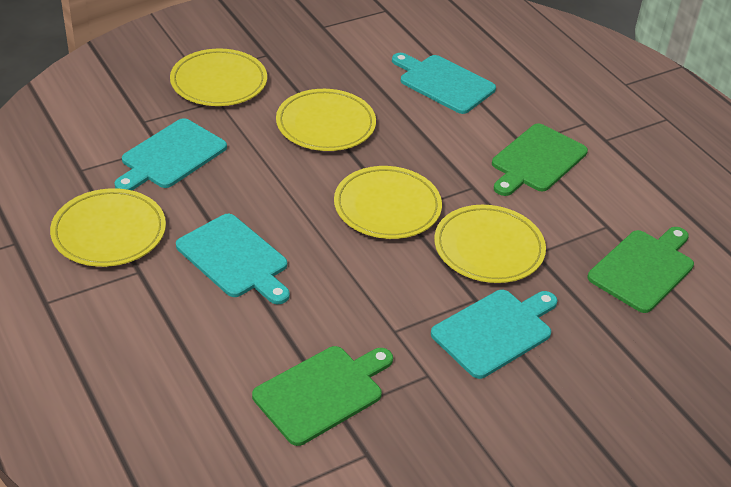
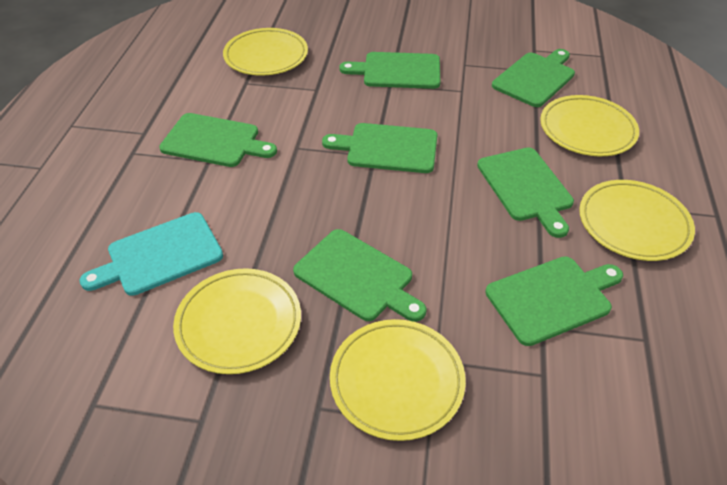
green cutting board: 3 -> 7
turquoise cutting board: 4 -> 1

